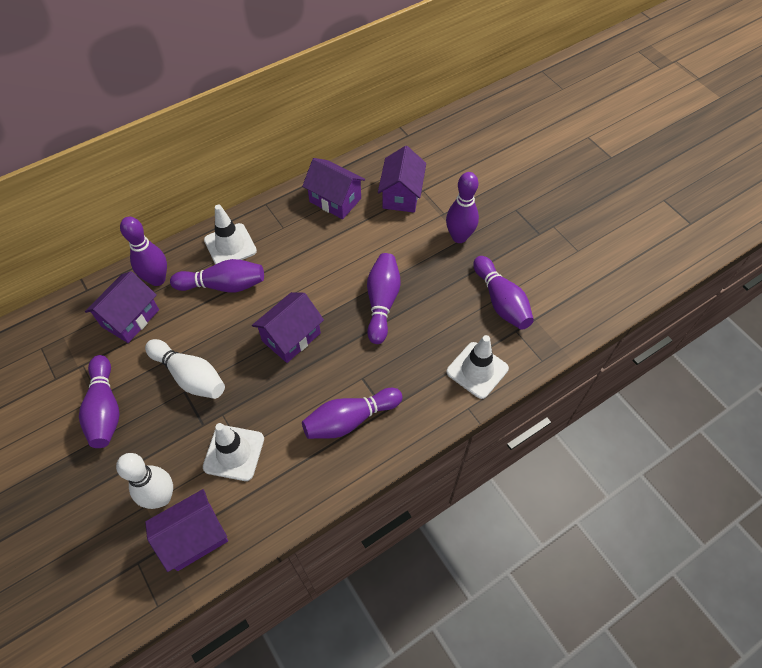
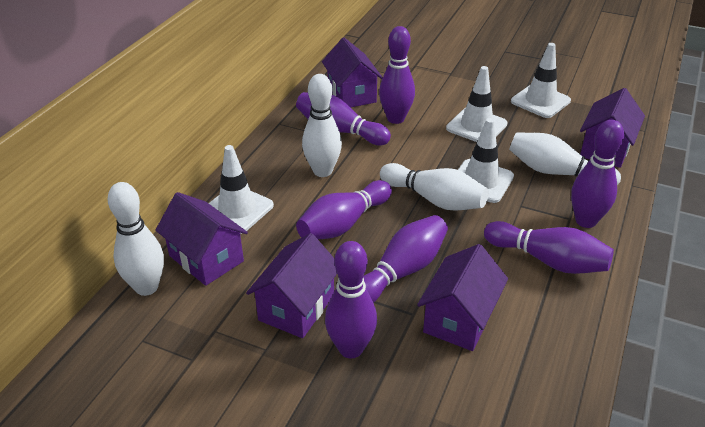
white bowling pin: 2 -> 4
white traffic cone: 3 -> 4

